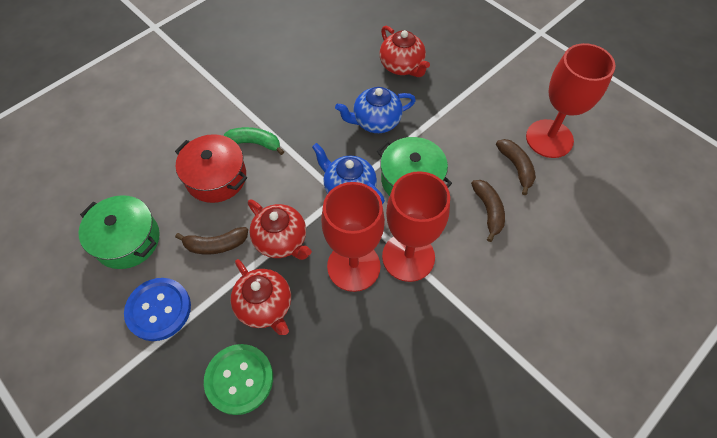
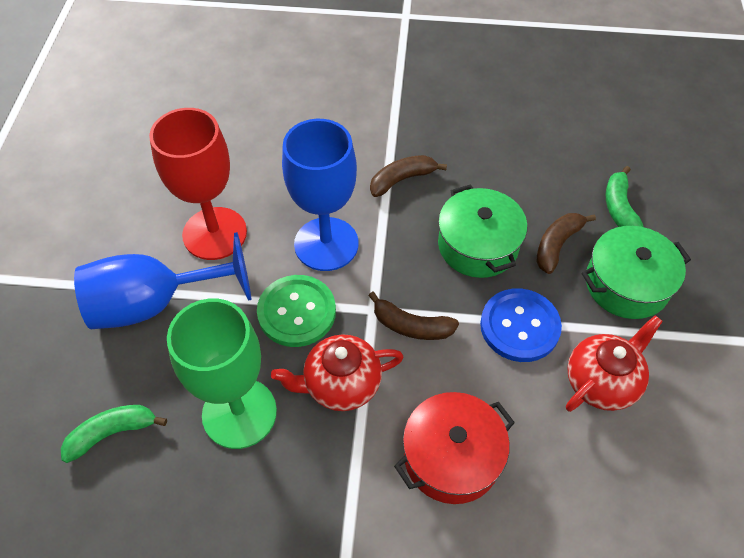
blue goblet: 0 -> 2
blue teapot: 2 -> 0
green banana: 1 -> 2
green goblet: 0 -> 1
red goblet: 3 -> 1
red teapot: 3 -> 2

